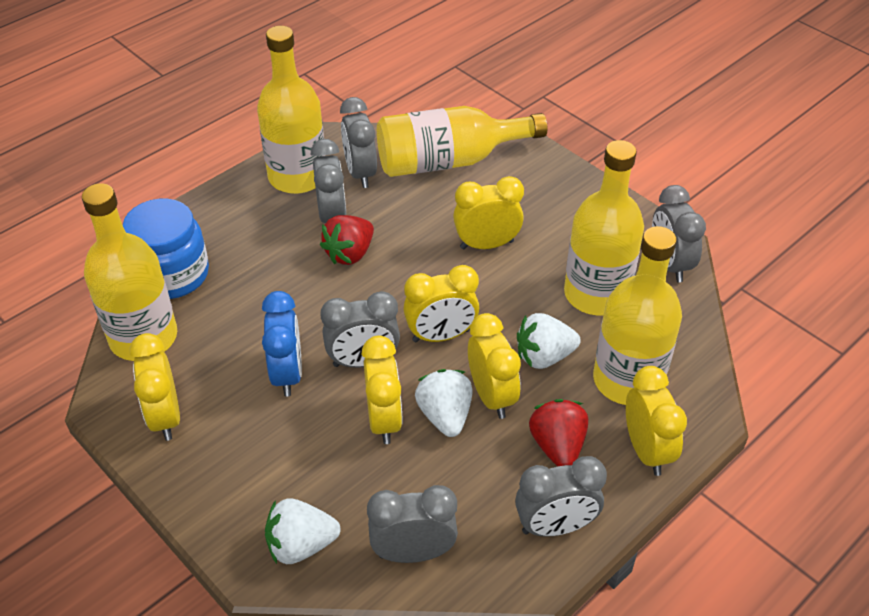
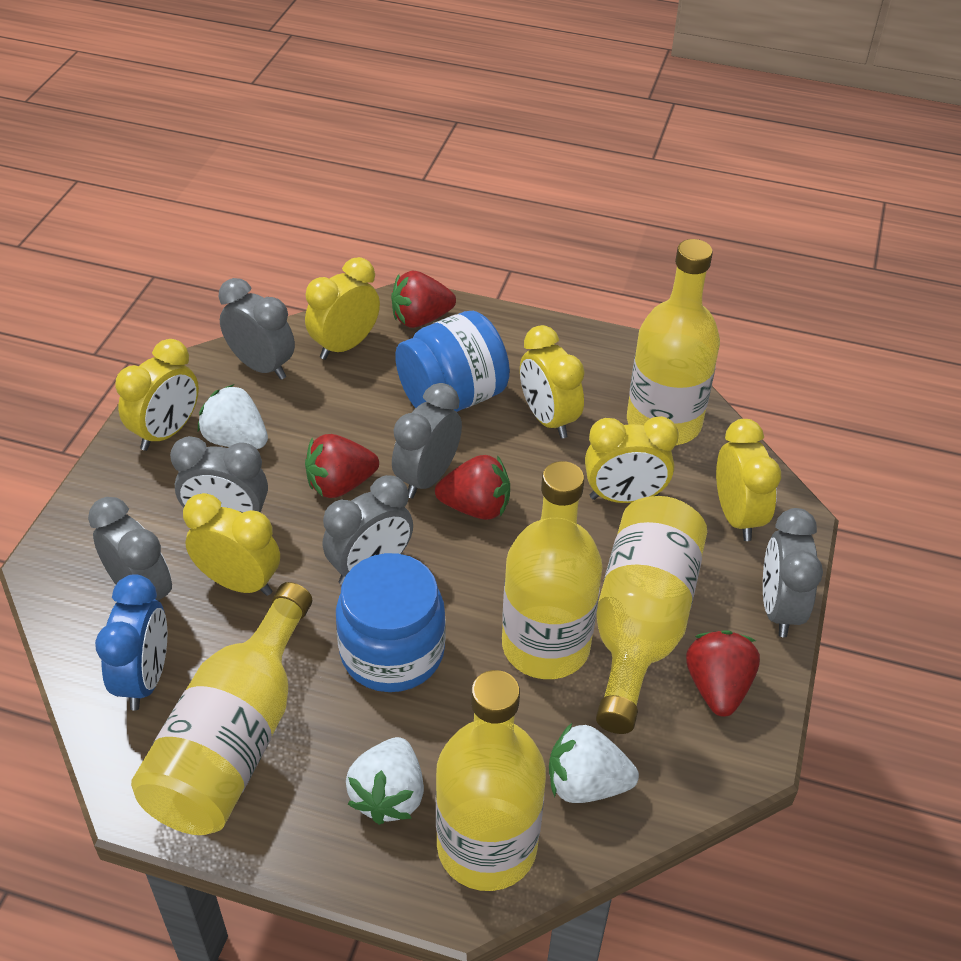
blue jar: 1 -> 2
red strawberry: 2 -> 4

